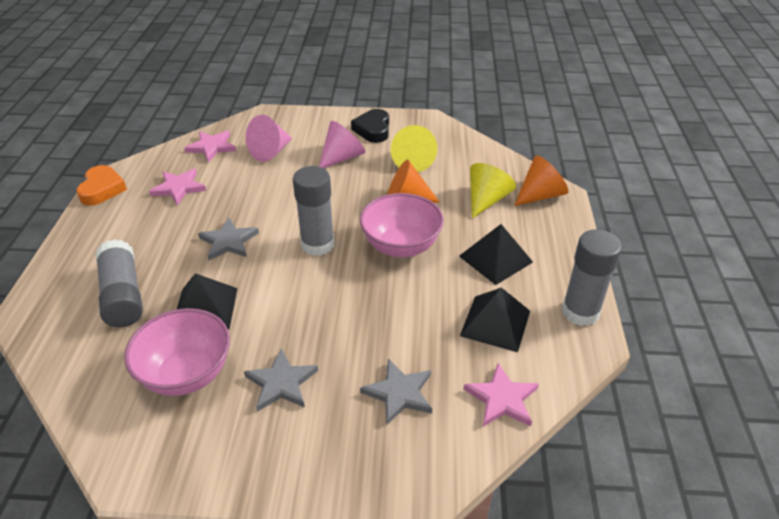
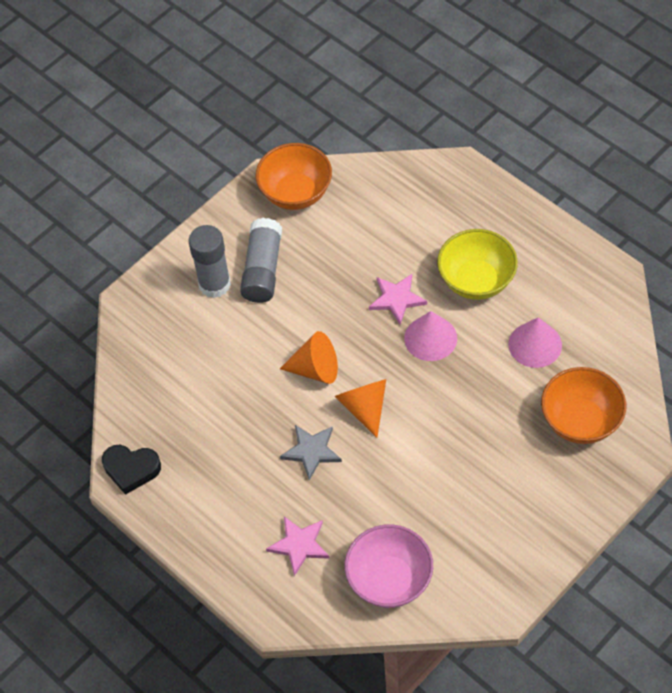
black pyramid: 3 -> 0
grey glue stick: 3 -> 2
grey star: 3 -> 1
orange bowl: 0 -> 2
orange heart: 1 -> 0
pink bowl: 2 -> 1
pink star: 3 -> 2
yellow bowl: 0 -> 1
yellow cone: 2 -> 0

